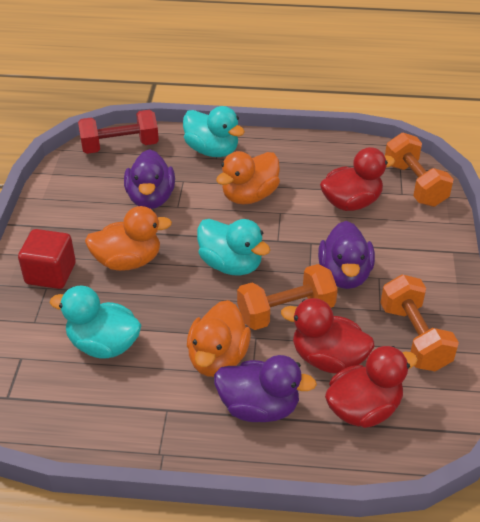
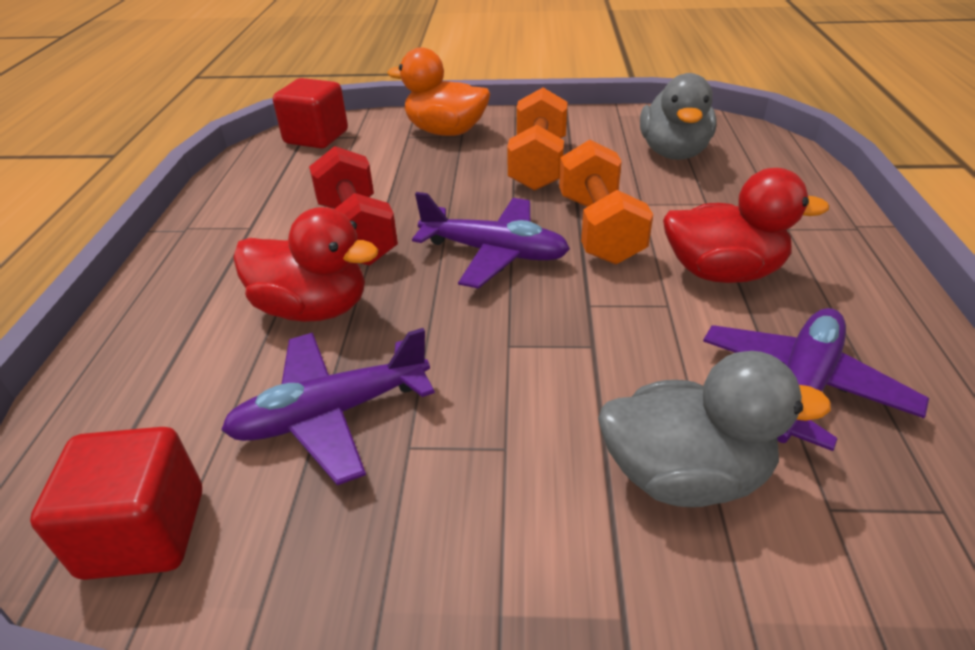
grey duck: 0 -> 2
orange duck: 3 -> 1
orange dumbbell: 3 -> 2
purple duck: 3 -> 0
purple plane: 0 -> 3
red cube: 1 -> 2
red duck: 3 -> 2
turquoise duck: 3 -> 0

